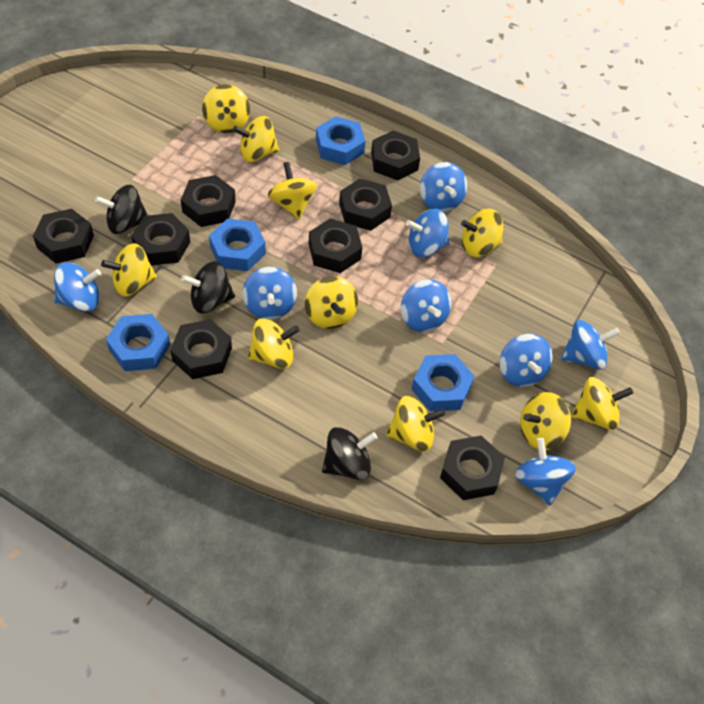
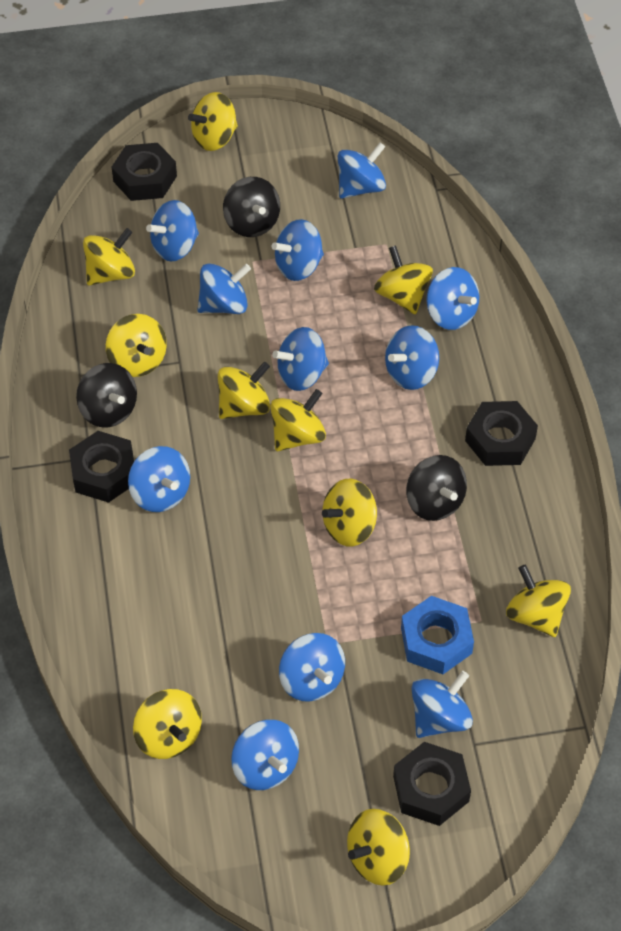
black nut: 8 -> 4
blue nut: 4 -> 1
blue spinning top: 8 -> 11

